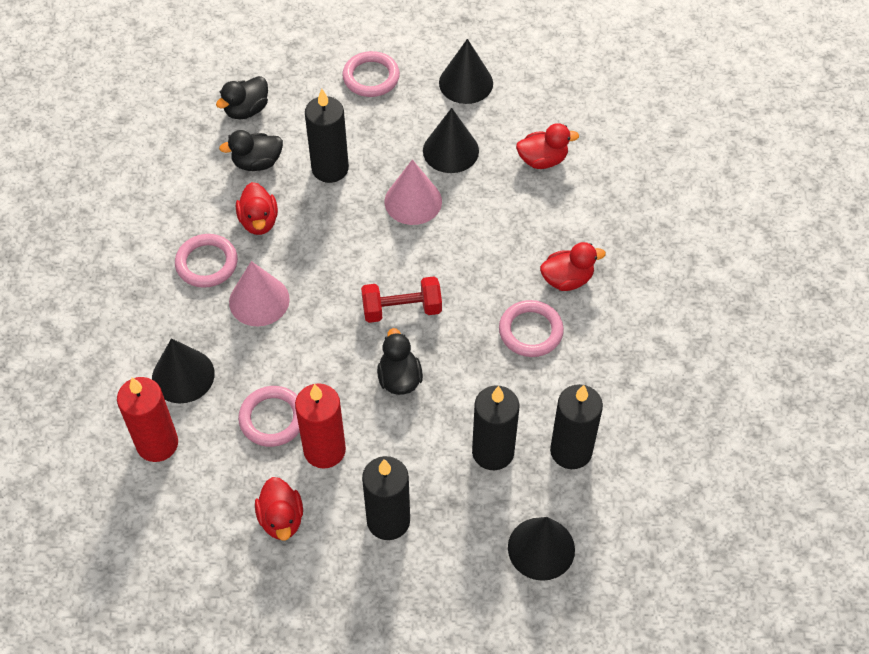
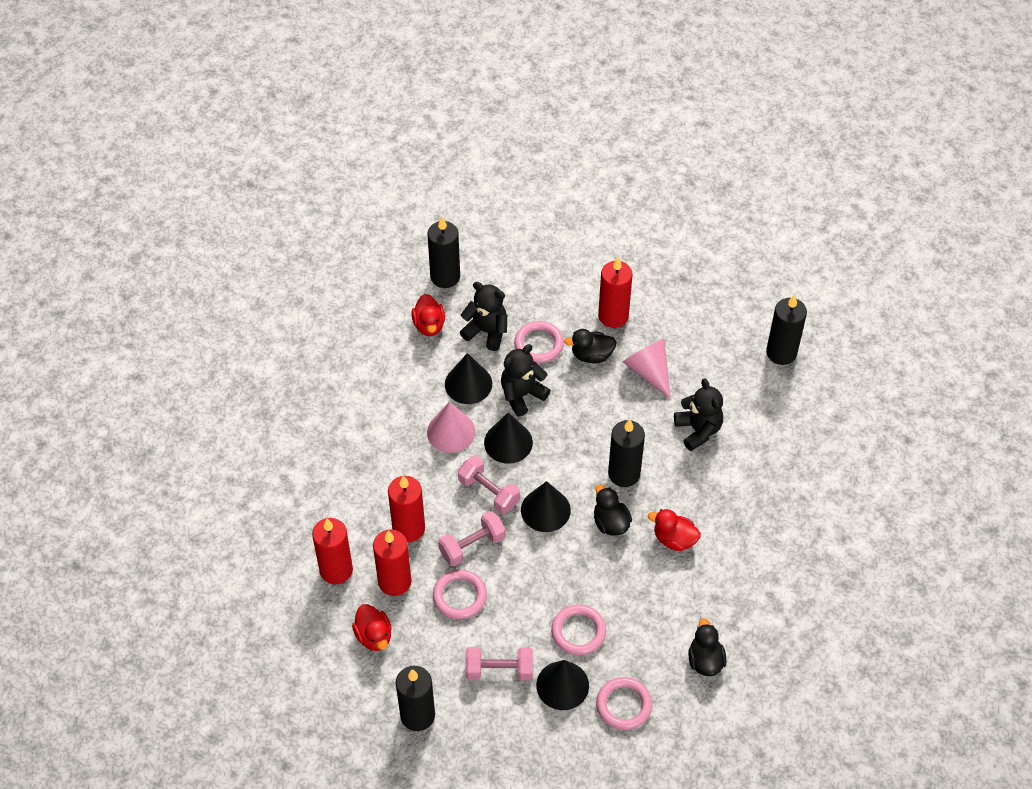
black teddy bear: 0 -> 3
pink dumbbell: 0 -> 3
red candle: 2 -> 4
red duck: 4 -> 3
red dumbbell: 1 -> 0

